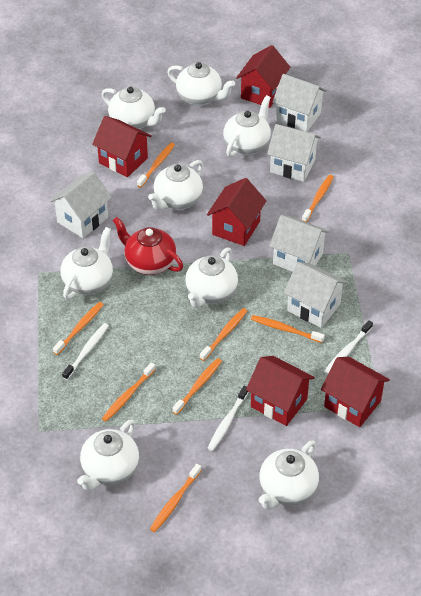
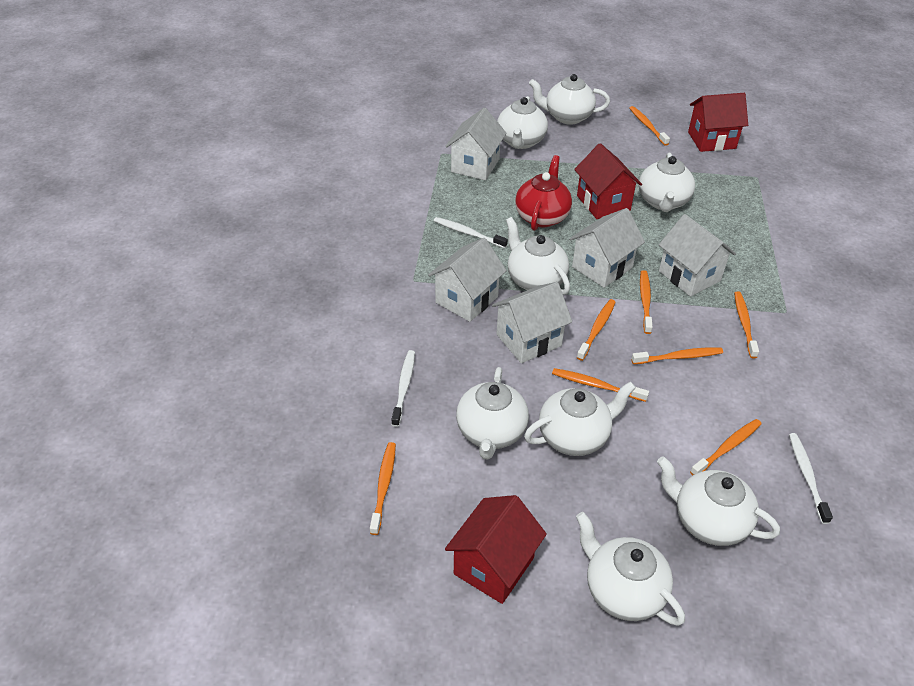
red house: 5 -> 3

